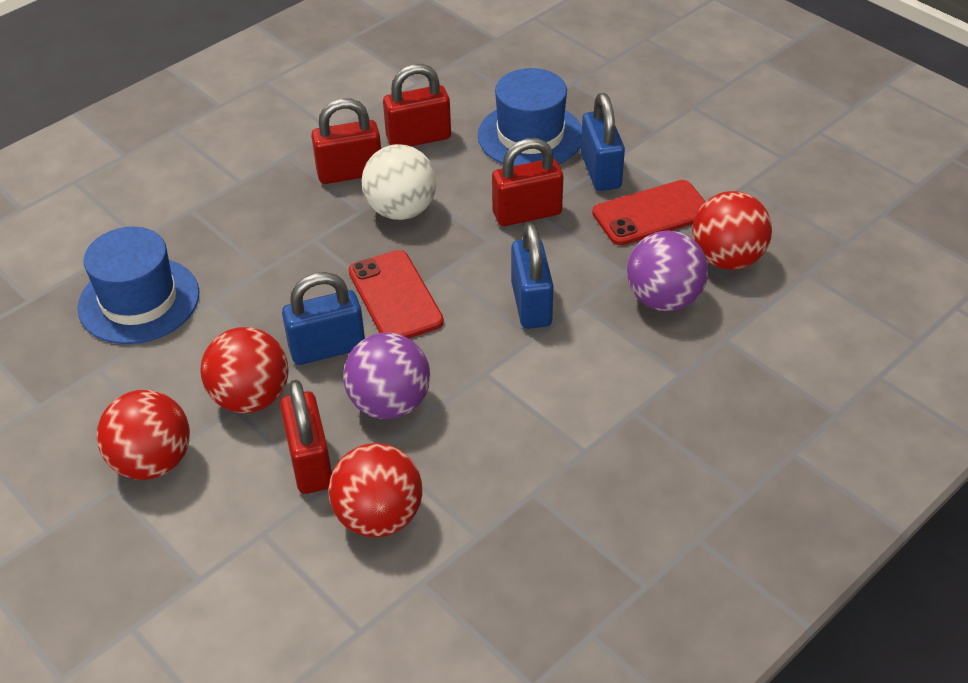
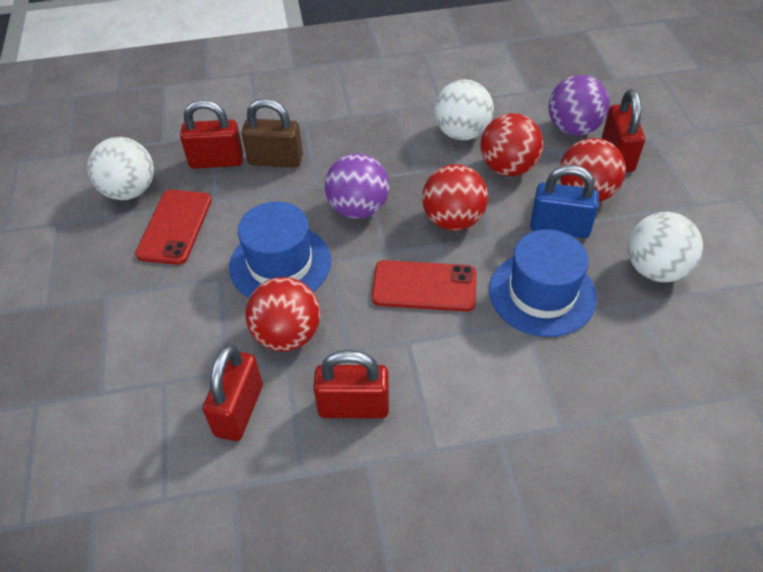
blue padlock: 3 -> 1
brown padlock: 0 -> 1
white ball: 1 -> 3

